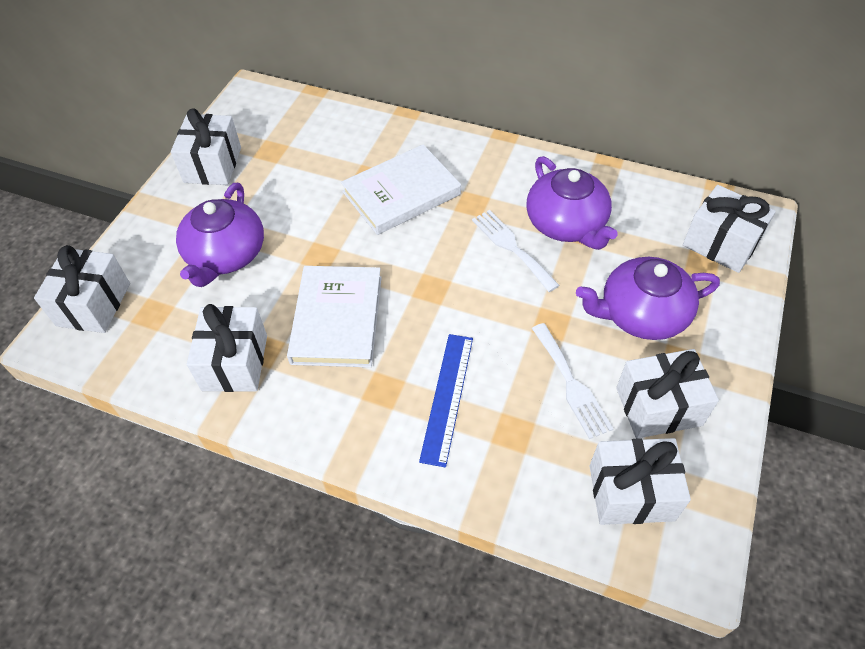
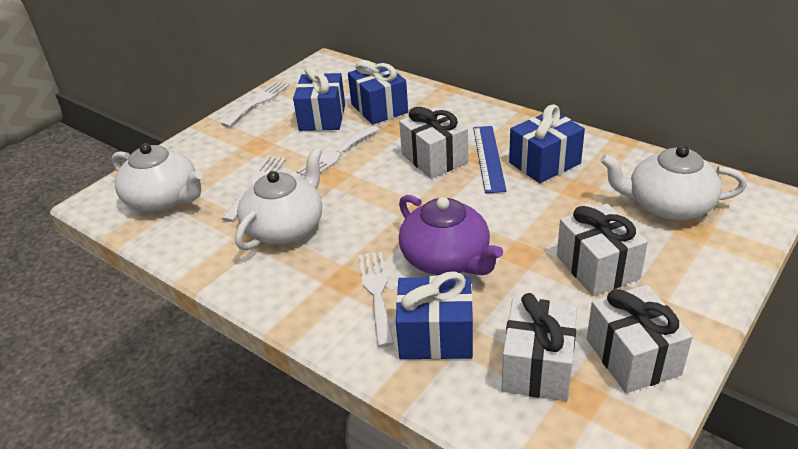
blue gift: 0 -> 4
purple teapot: 3 -> 1
white book: 2 -> 0
white fork: 2 -> 4
white gift: 6 -> 4
white teapot: 0 -> 3

